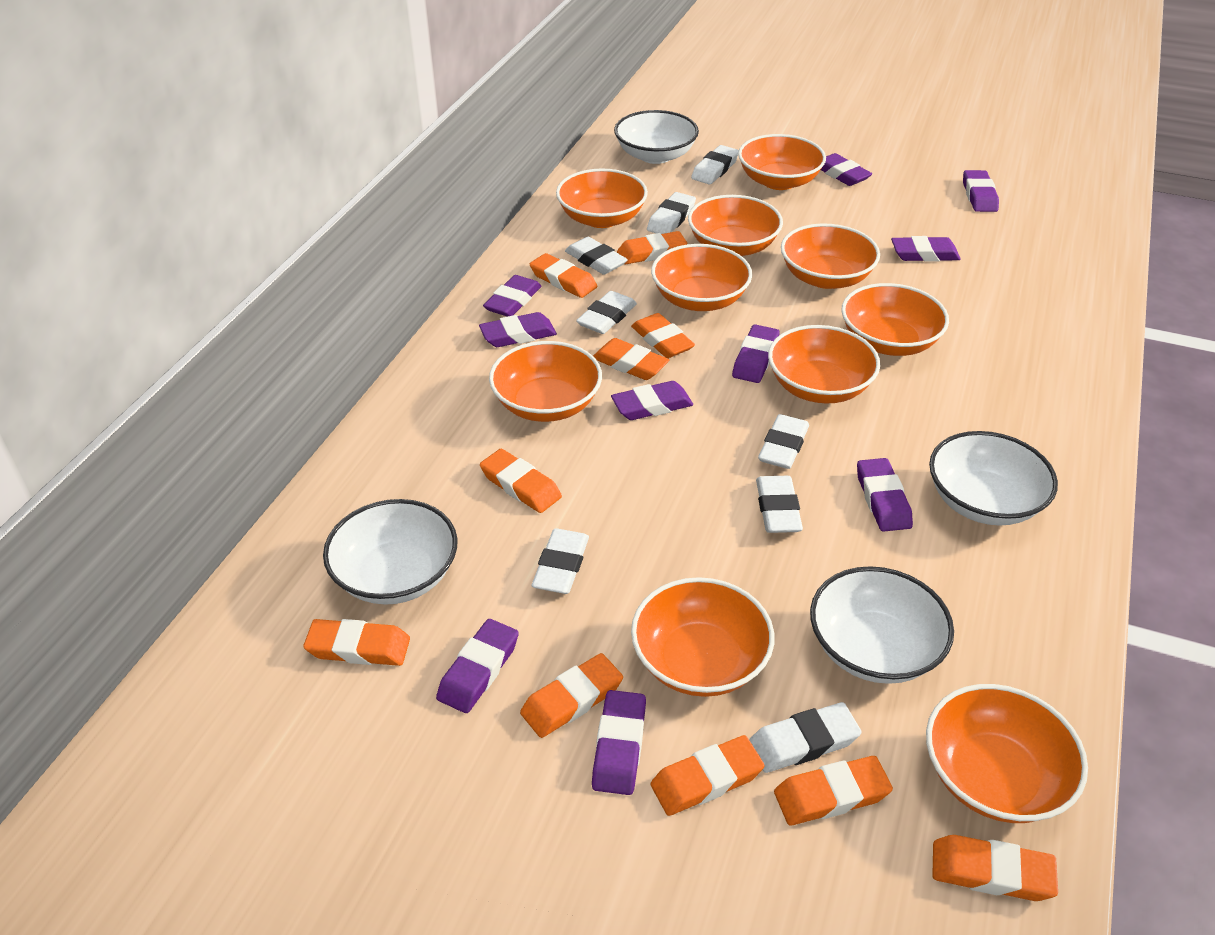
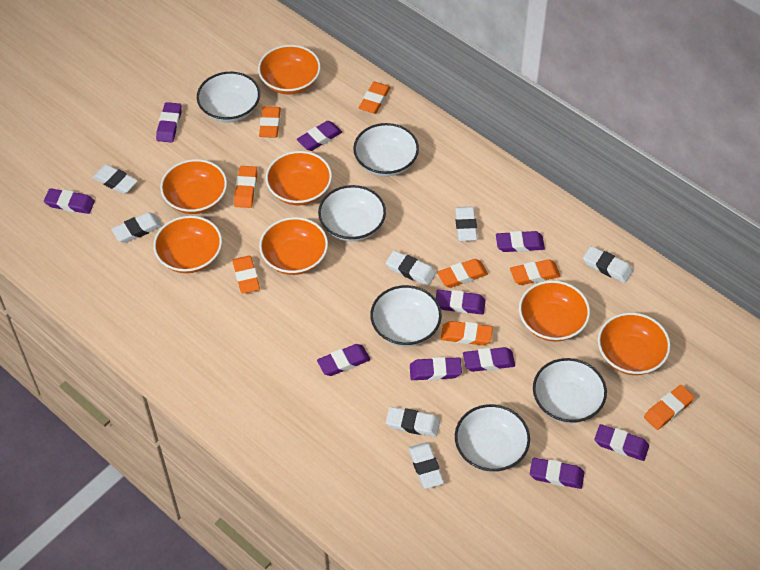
orange bowl: 10 -> 7
orange eraser: 10 -> 8
white bowl: 4 -> 6
white eraser: 8 -> 7

